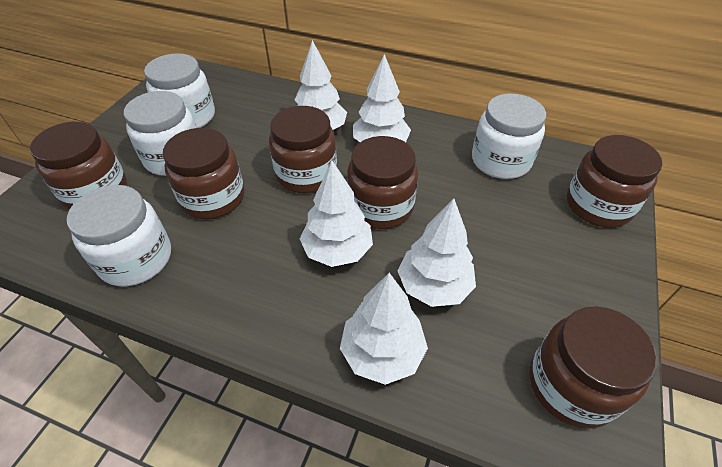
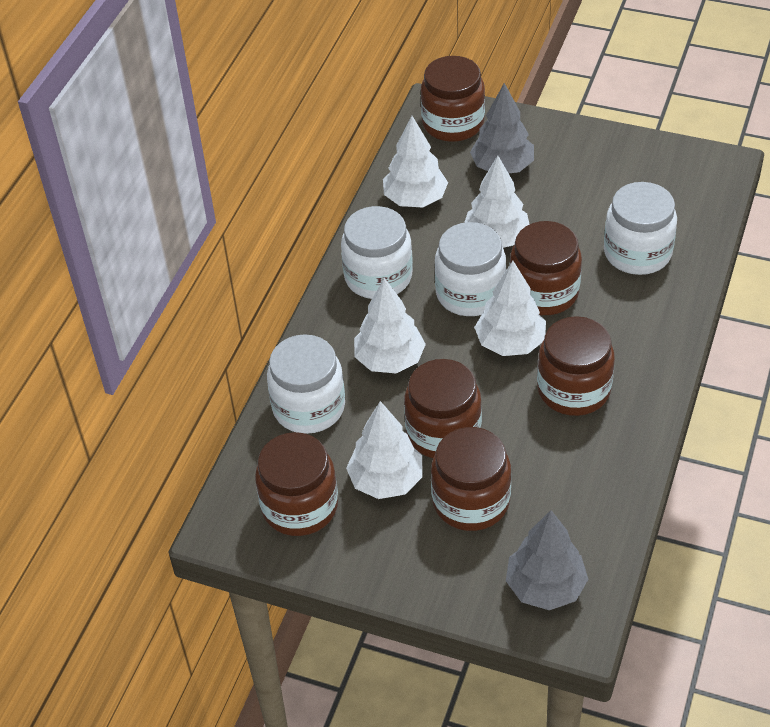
grey tree: 0 -> 2

